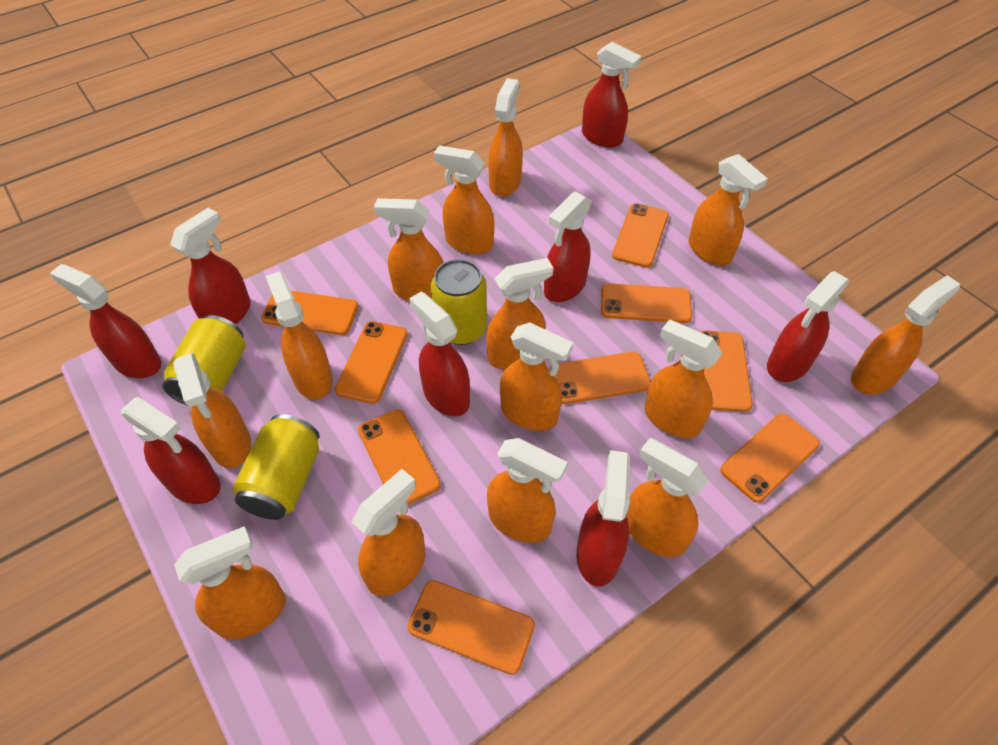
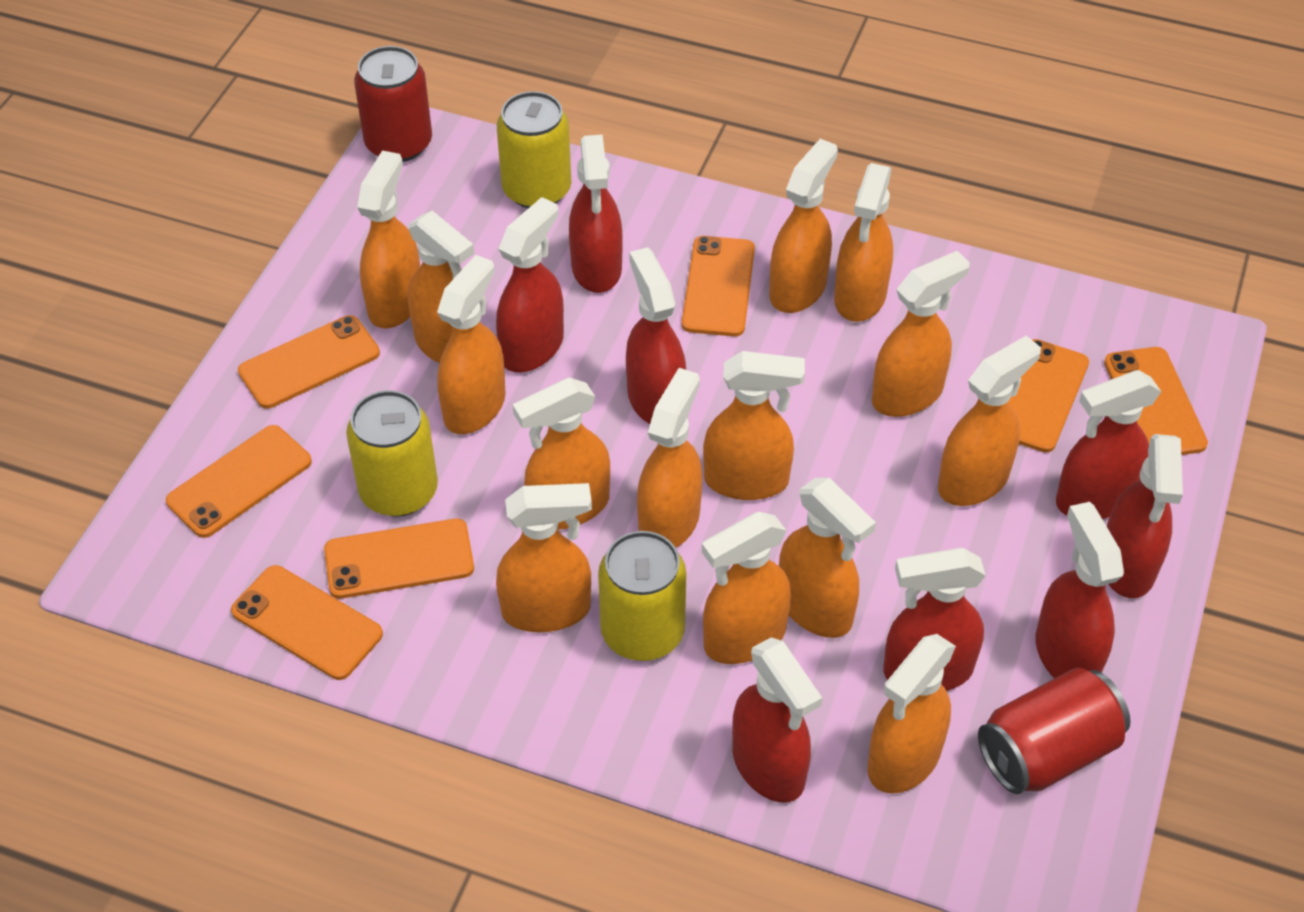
orange phone: 9 -> 7
red can: 0 -> 2

